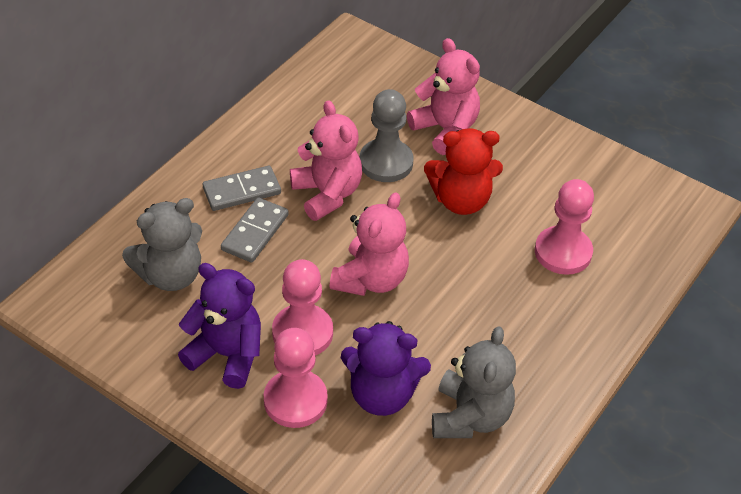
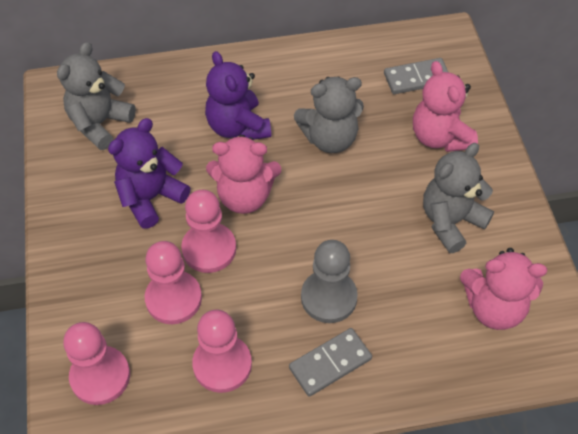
grey teddy bear: 2 -> 3
pink pawn: 3 -> 4
red teddy bear: 1 -> 0

